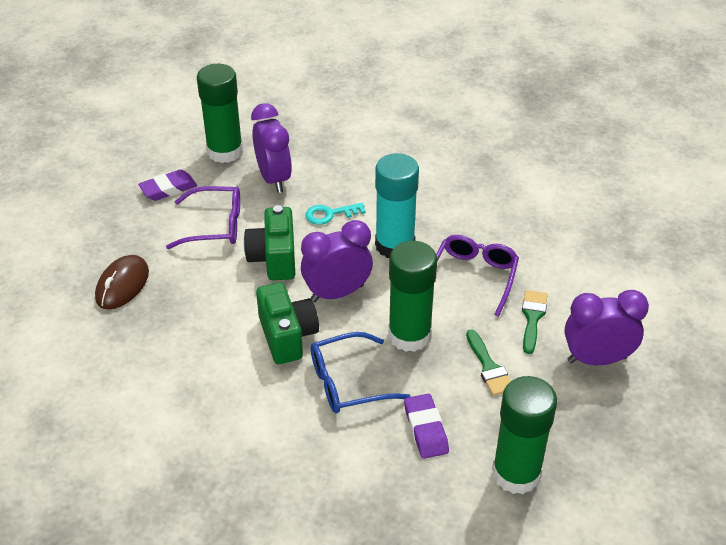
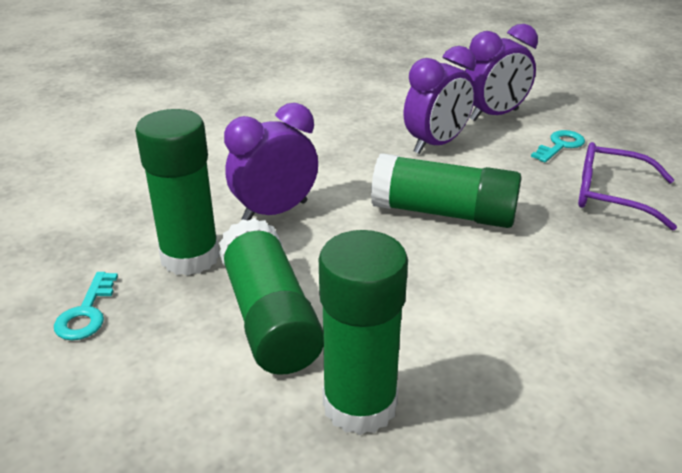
blue glasses: 1 -> 0
brown mouse: 1 -> 0
green brush: 2 -> 0
green camera: 2 -> 0
green glue stick: 3 -> 4
purple eraser: 2 -> 0
purple glasses: 2 -> 1
turquoise glue stick: 1 -> 0
turquoise key: 1 -> 2

